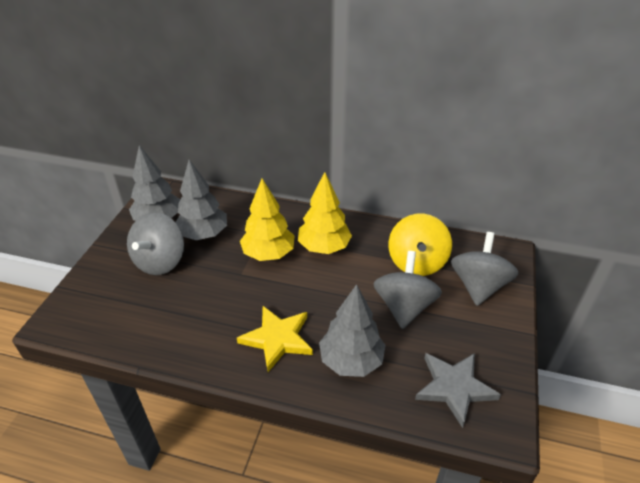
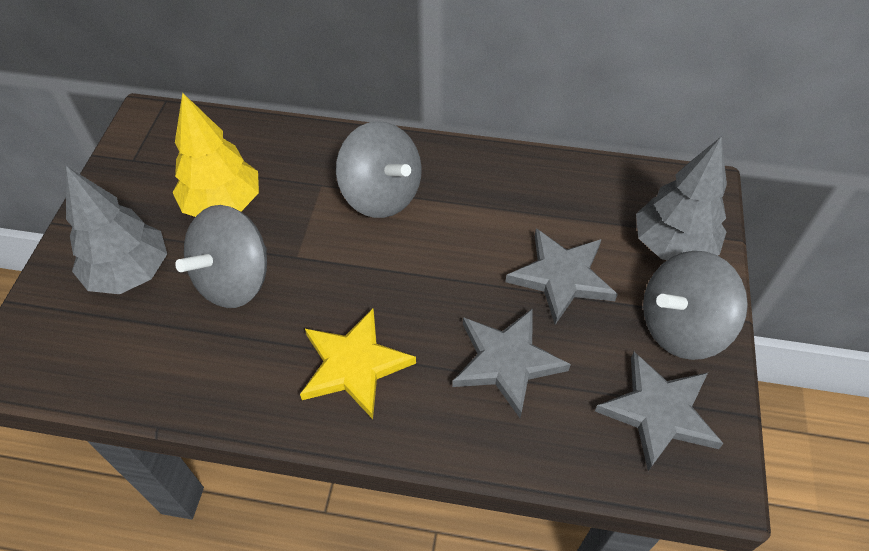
grey star: 1 -> 3
grey tree: 3 -> 2
yellow spinning top: 1 -> 0
yellow tree: 2 -> 1

